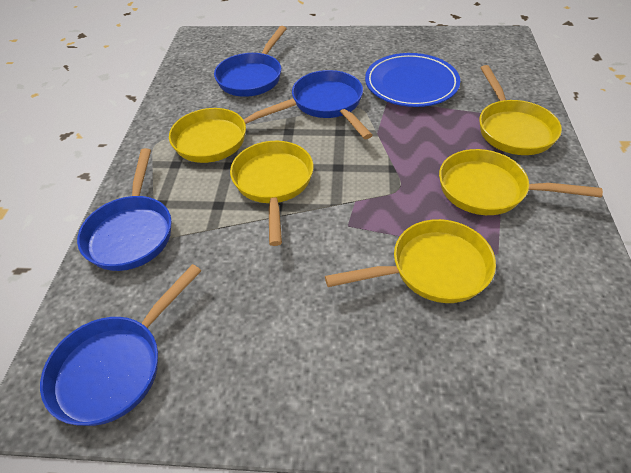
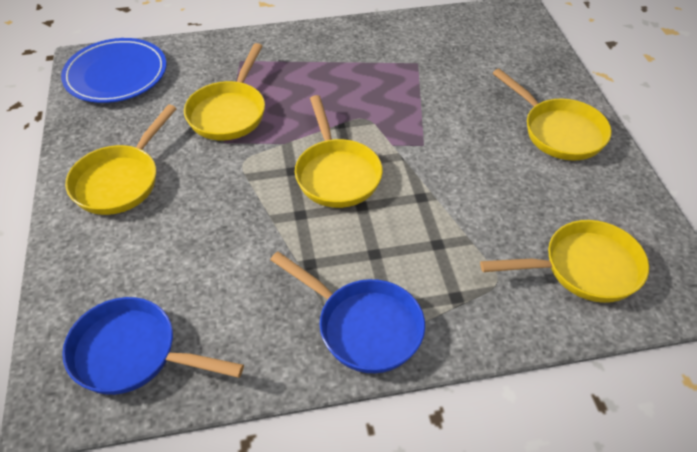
blue pan: 4 -> 2

